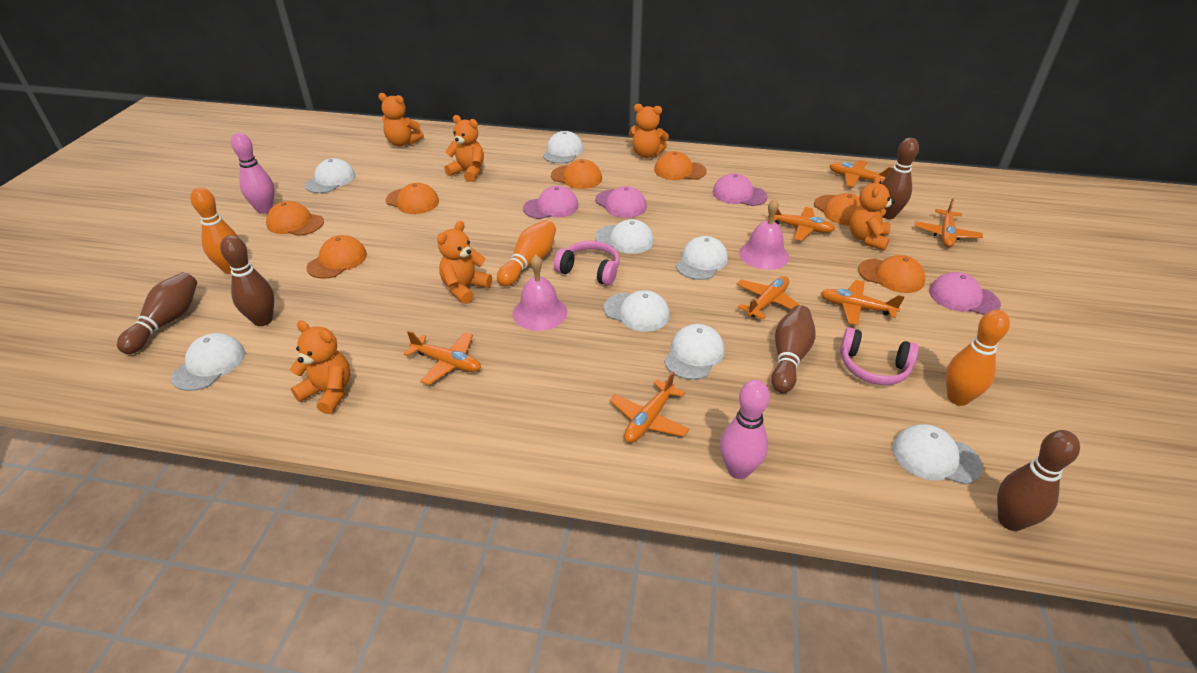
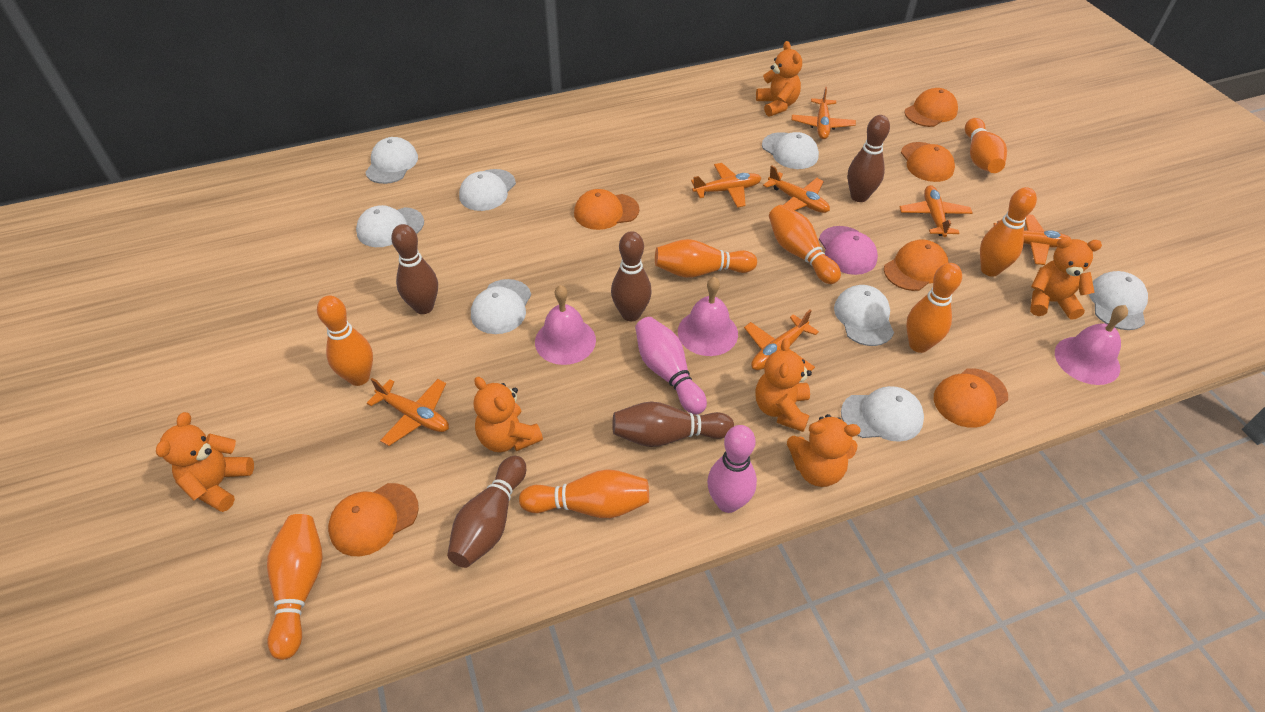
orange bowling pin: 3 -> 8
orange cap: 7 -> 6
pink bell: 2 -> 3
pink cap: 4 -> 1
pink headphones: 2 -> 0

